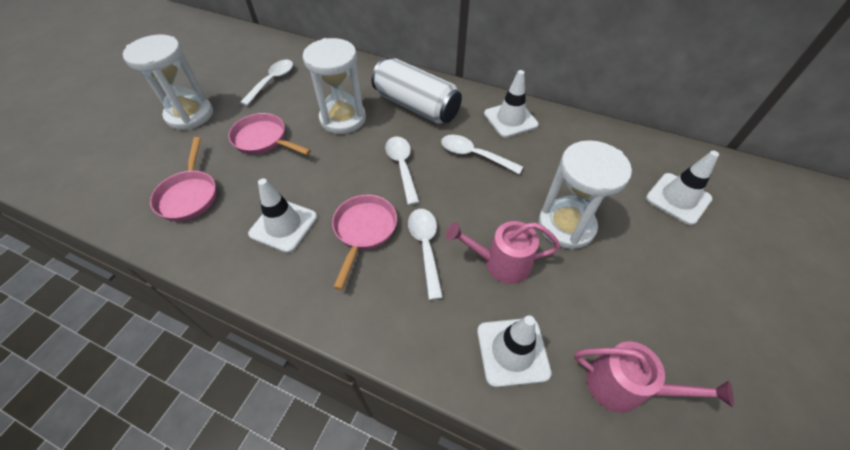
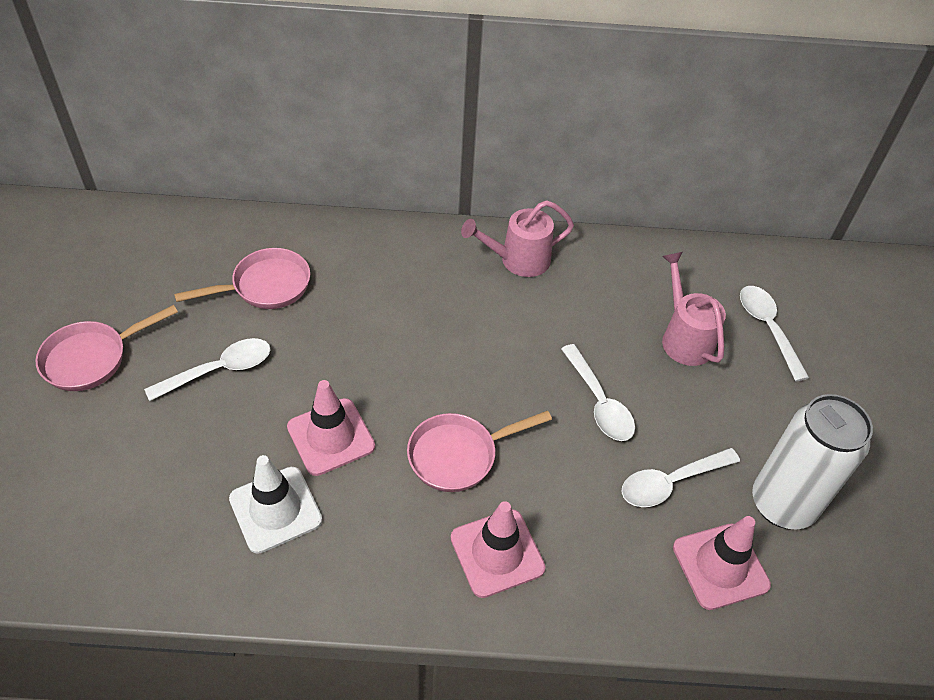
pink traffic cone: 0 -> 3
white hourglass: 3 -> 0
white traffic cone: 4 -> 1

